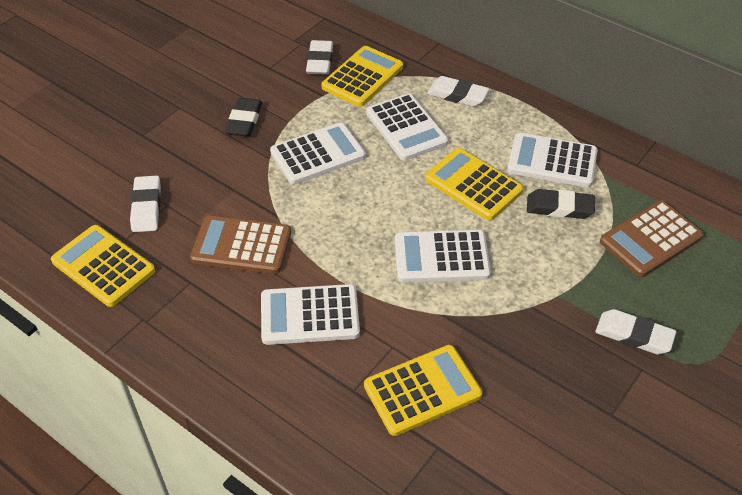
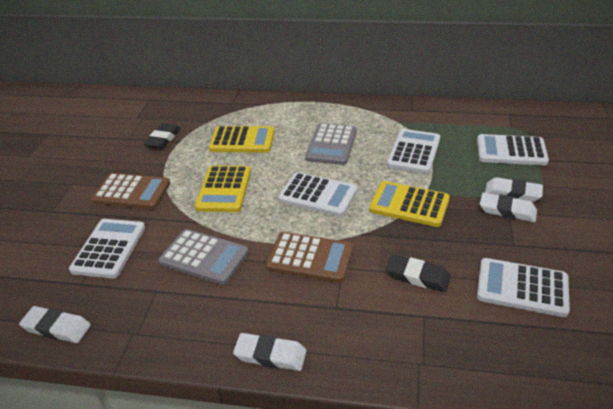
grey calculator: 0 -> 2
yellow calculator: 4 -> 3

